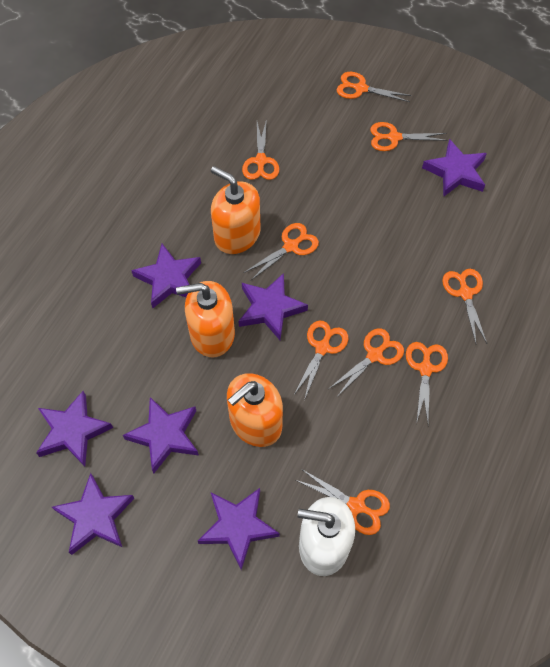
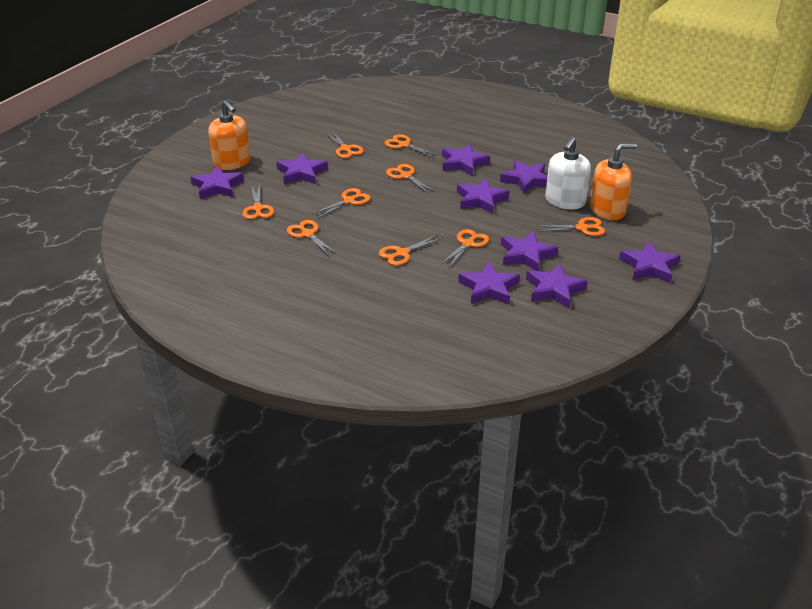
orange soap dispenser: 3 -> 2
purple star: 7 -> 9

